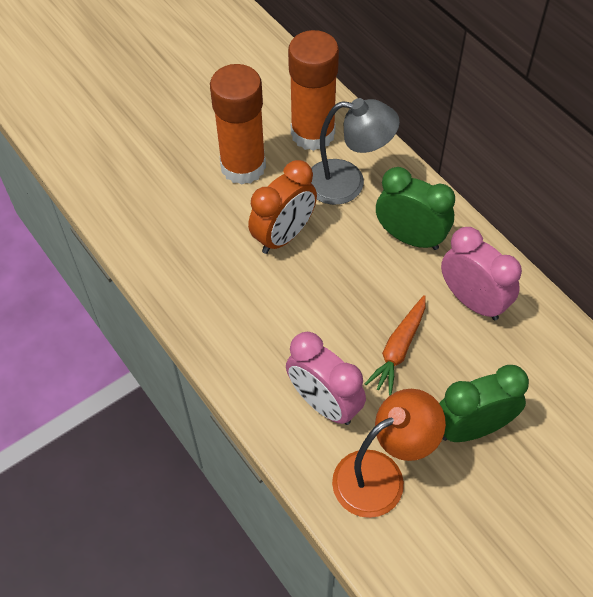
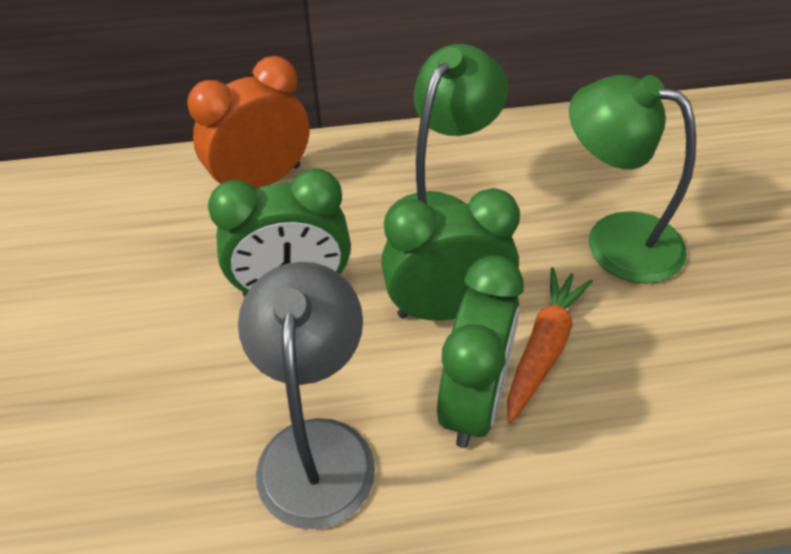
green clock: 2 -> 3
green lamp: 0 -> 2
orange glue stick: 2 -> 0
orange lamp: 1 -> 0
pink clock: 2 -> 0

